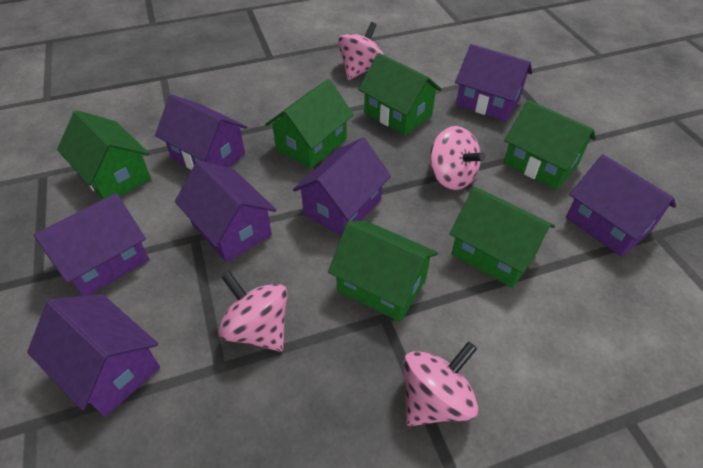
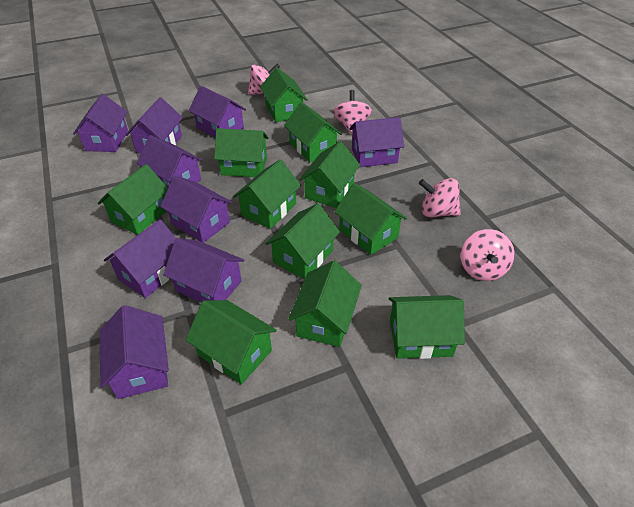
green house: 6 -> 11
purple house: 7 -> 9

